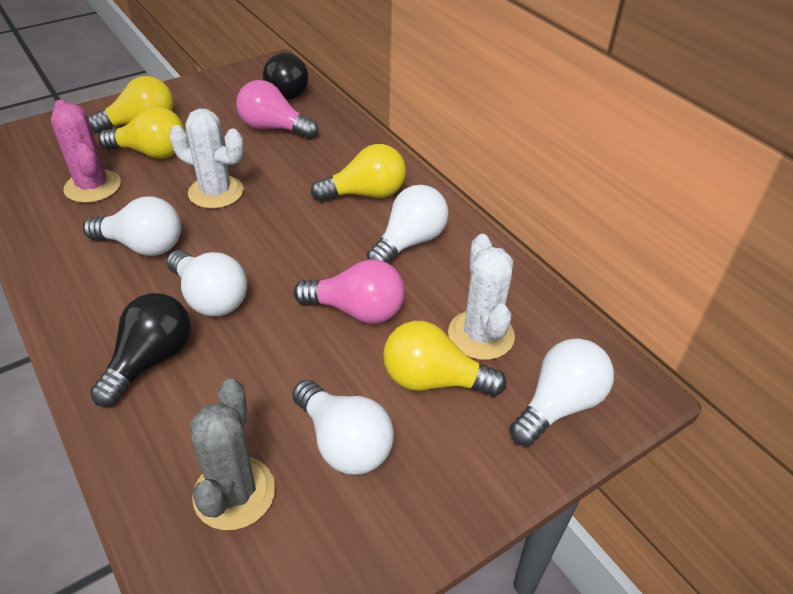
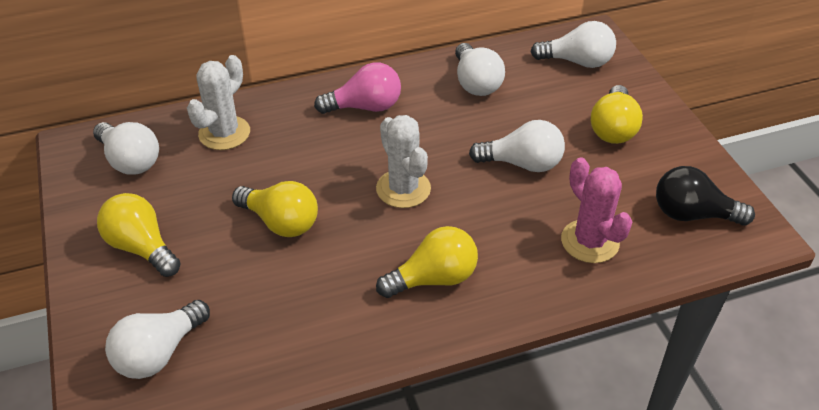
black light bulb: 2 -> 1
grey cactus: 1 -> 0
pink light bulb: 2 -> 1

